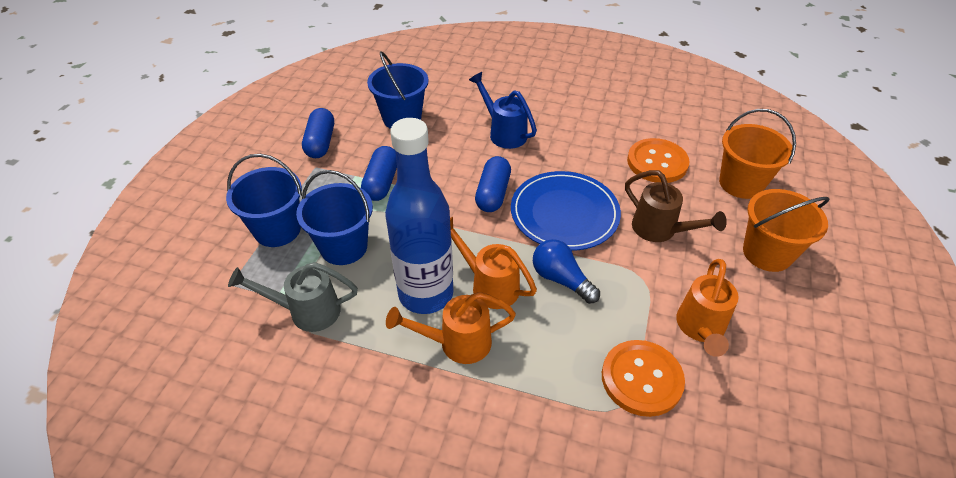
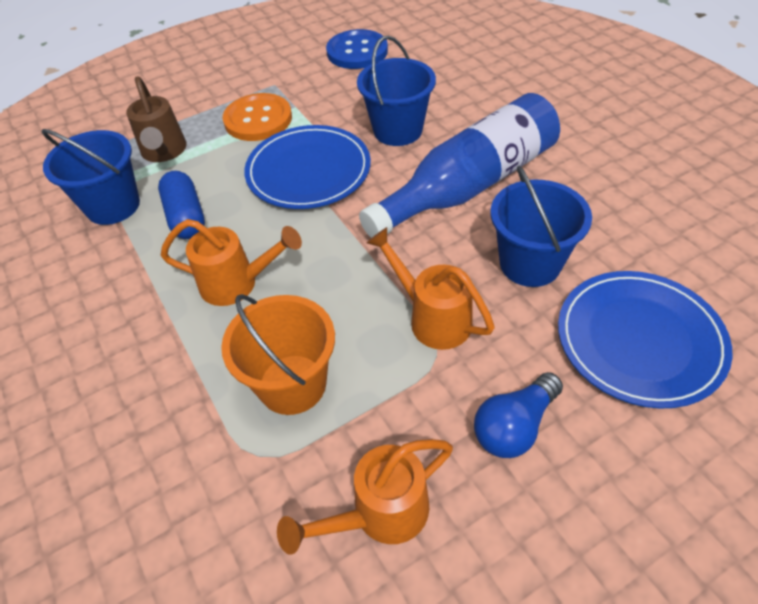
blue button: 0 -> 1
blue capsule: 3 -> 1
blue plate: 1 -> 2
blue watering can: 1 -> 0
grey watering can: 1 -> 0
orange bucket: 2 -> 1
orange button: 2 -> 1

